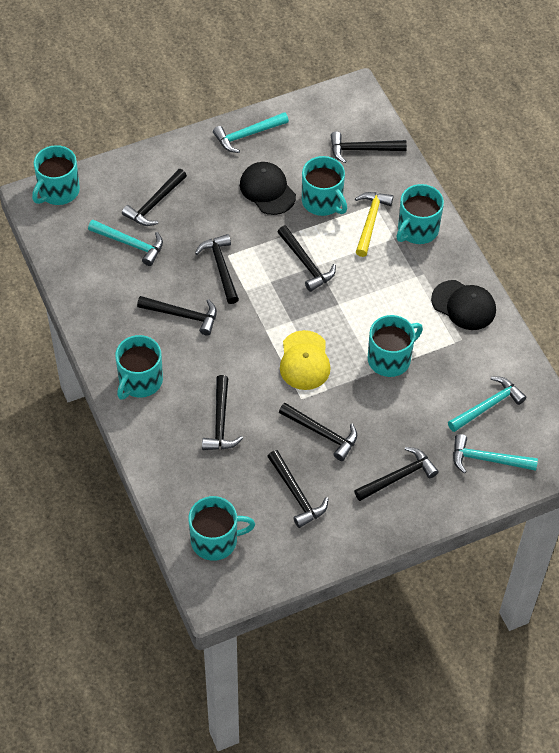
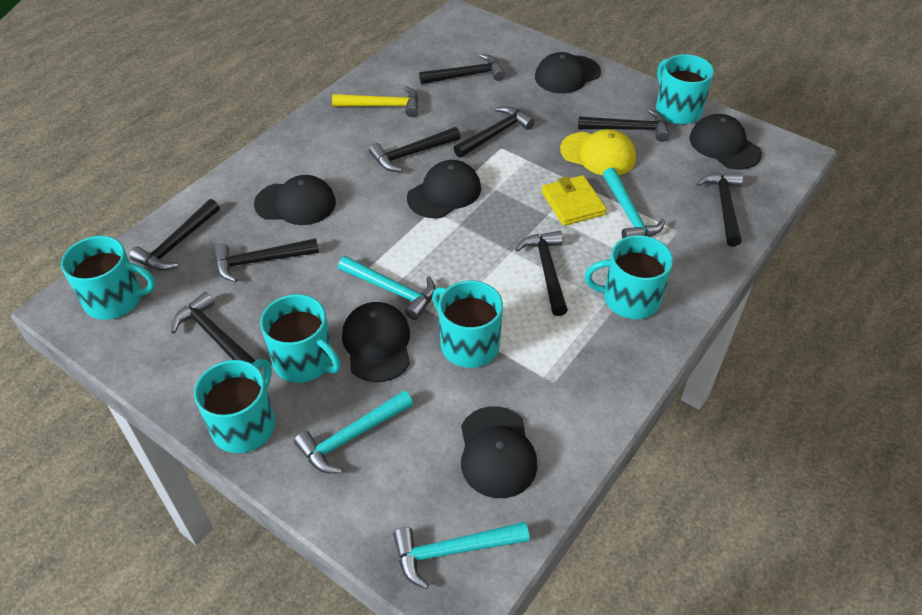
black cap: 2 -> 6
yellow wallet: 0 -> 1

